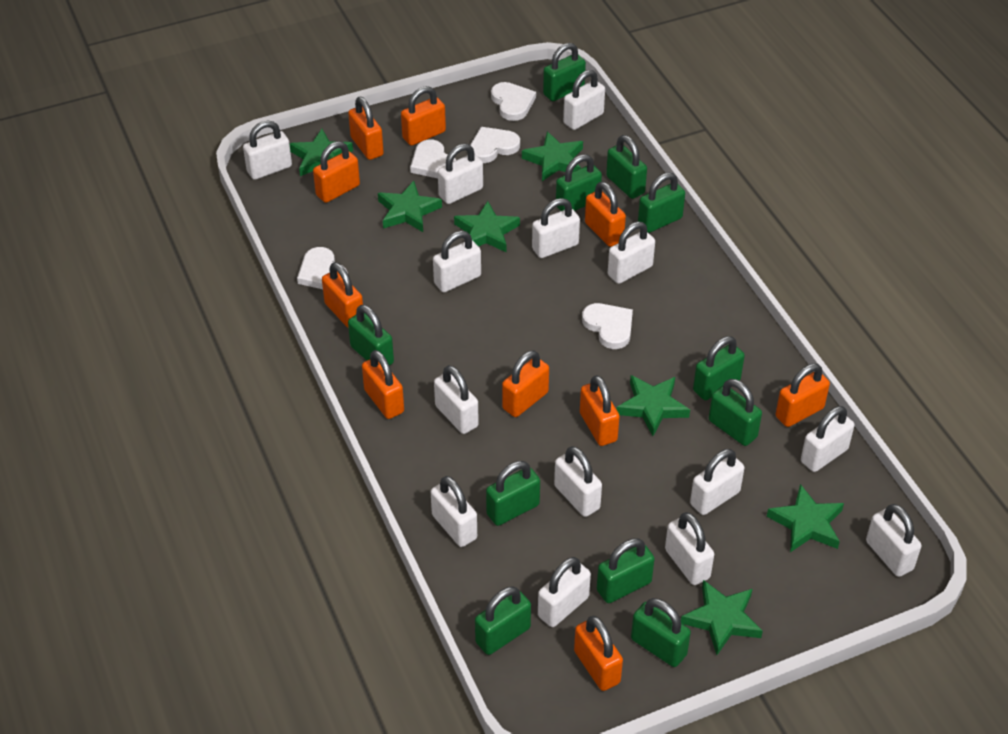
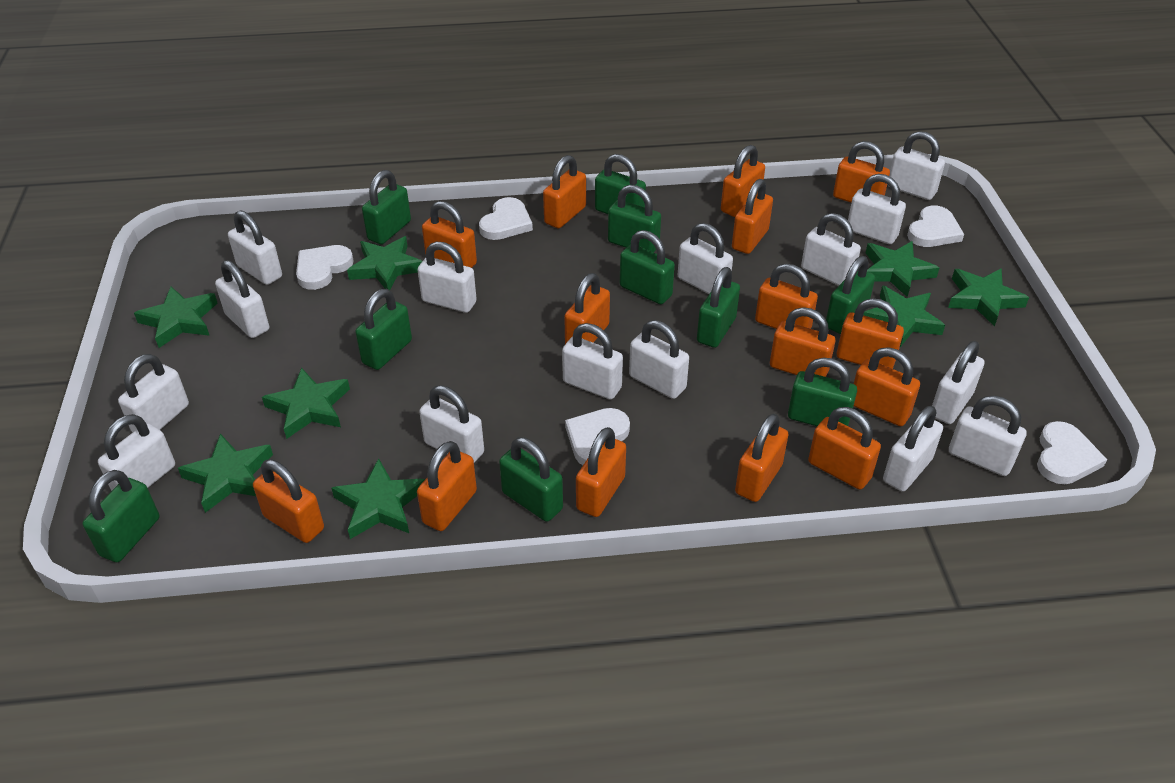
green padlock: 11 -> 10
green star: 7 -> 8
orange padlock: 10 -> 15
white padlock: 14 -> 15

